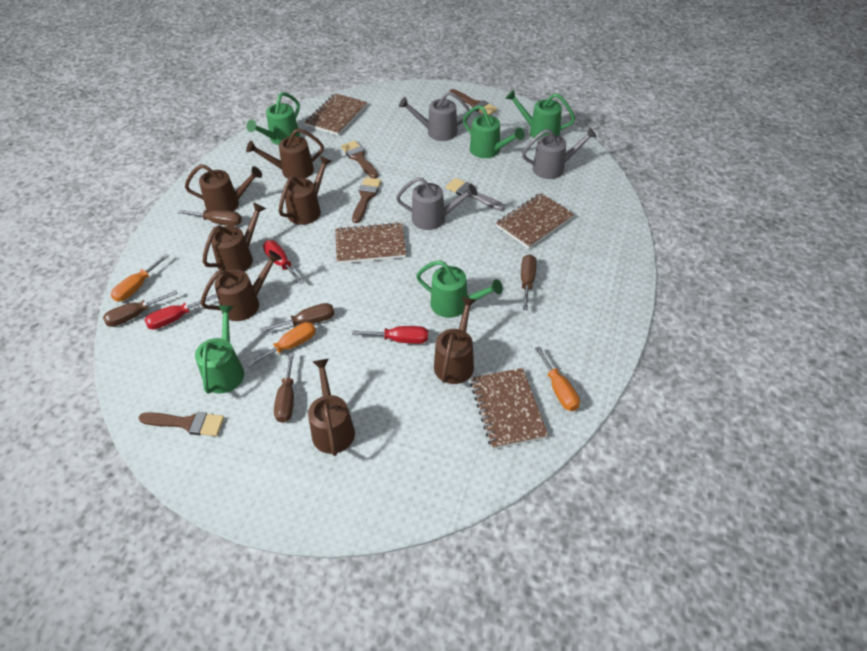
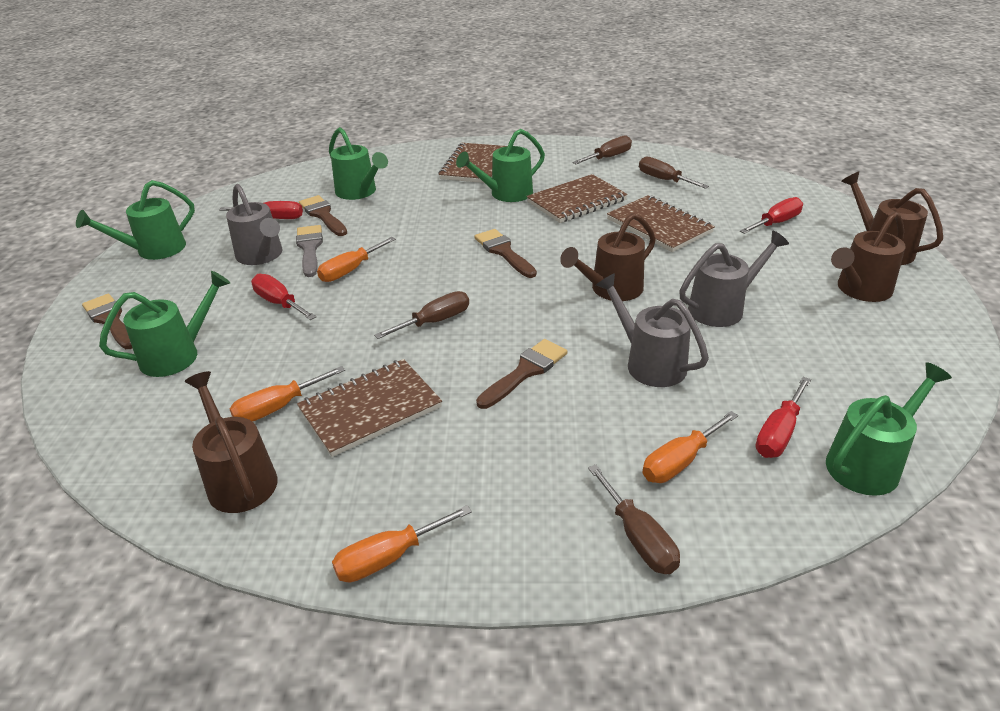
brown screwdriver: 5 -> 4
brown watering can: 7 -> 4
orange screwdriver: 3 -> 4
red screwdriver: 3 -> 4

